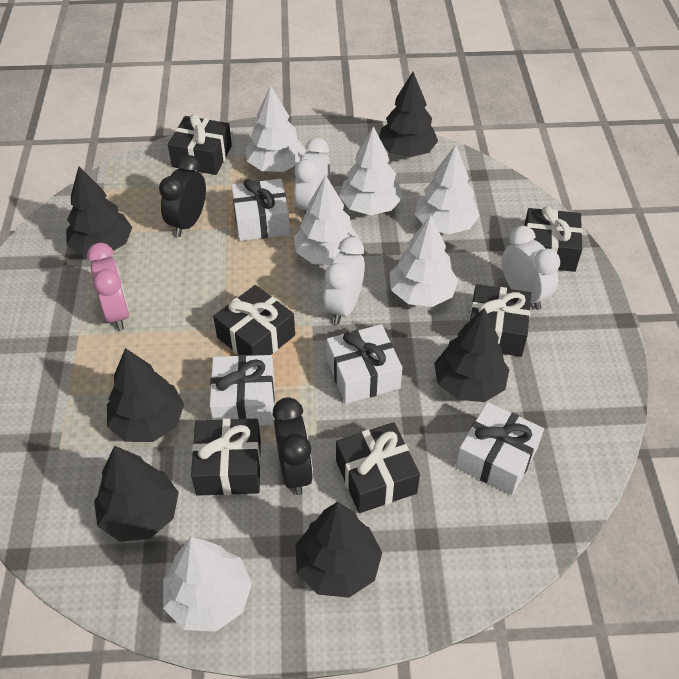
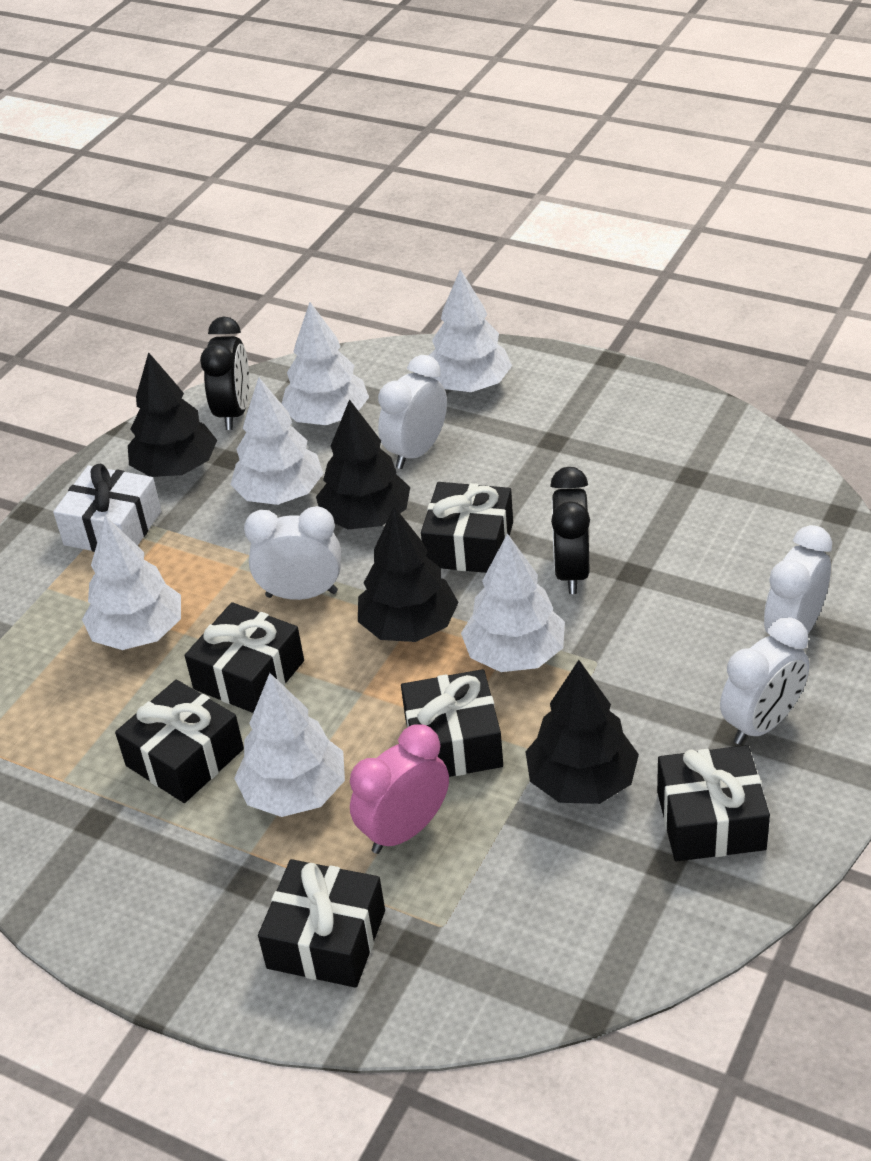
black tree: 6 -> 4
white clock: 3 -> 4
white gift: 4 -> 1

